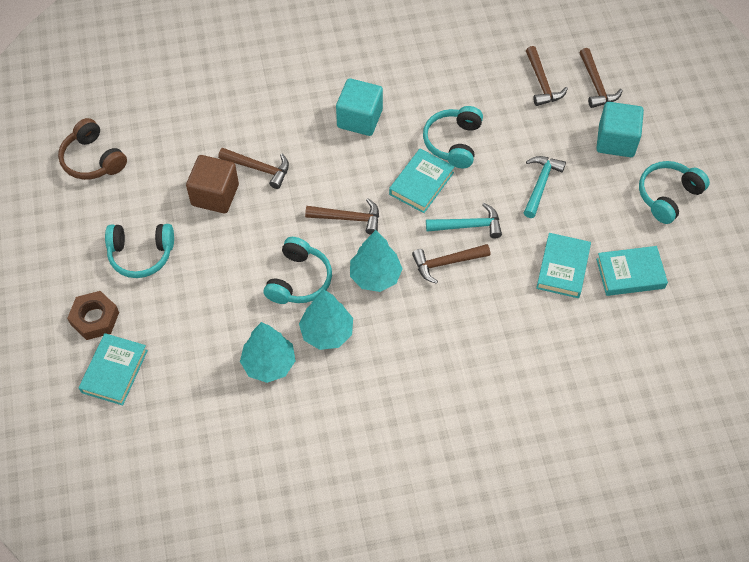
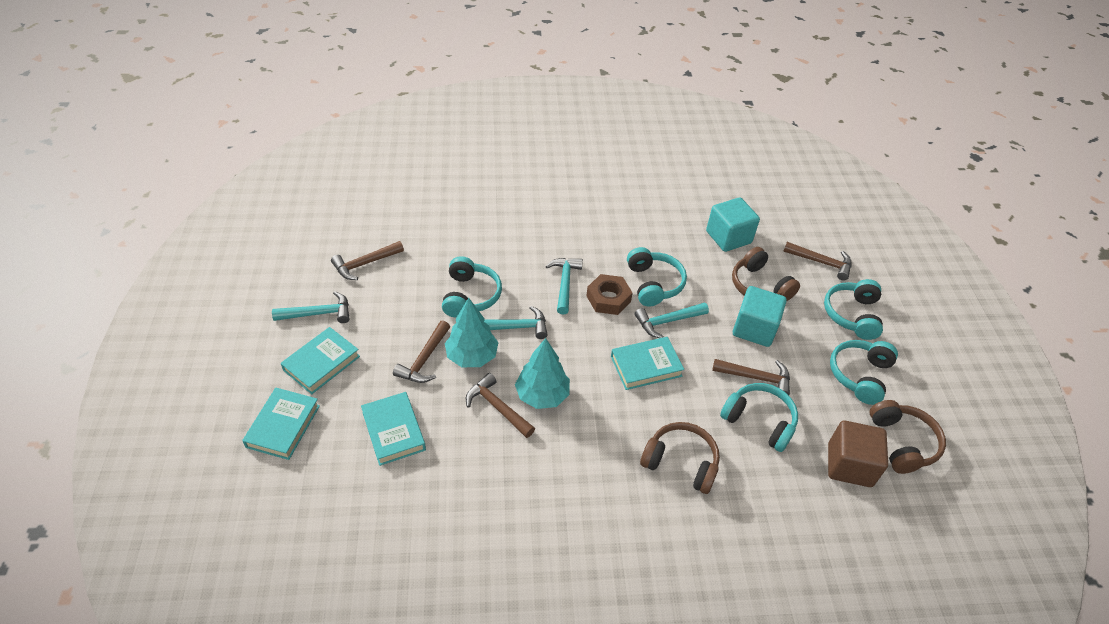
brown headphones: 1 -> 3
turquoise hammer: 2 -> 4
turquoise headphones: 4 -> 5
turquoise tree: 3 -> 2

